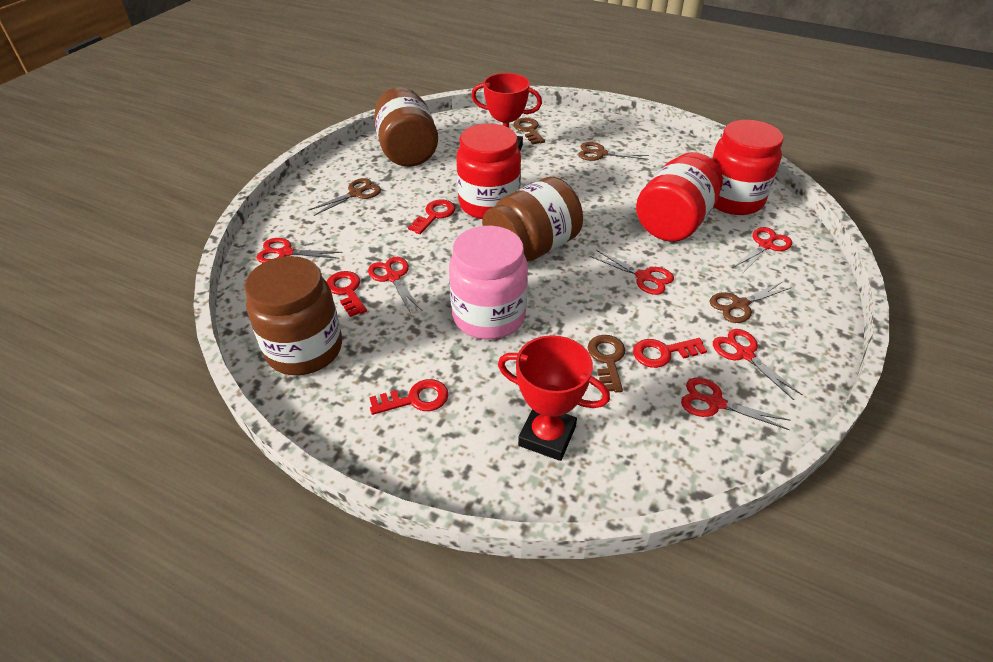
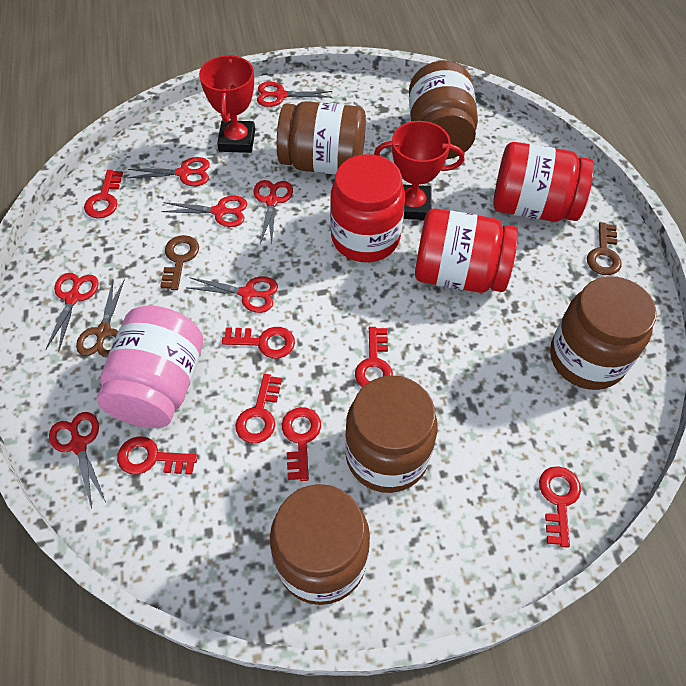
brown jar: 3 -> 5
brown scissors: 3 -> 1
red key: 4 -> 7
red scissors: 6 -> 7

